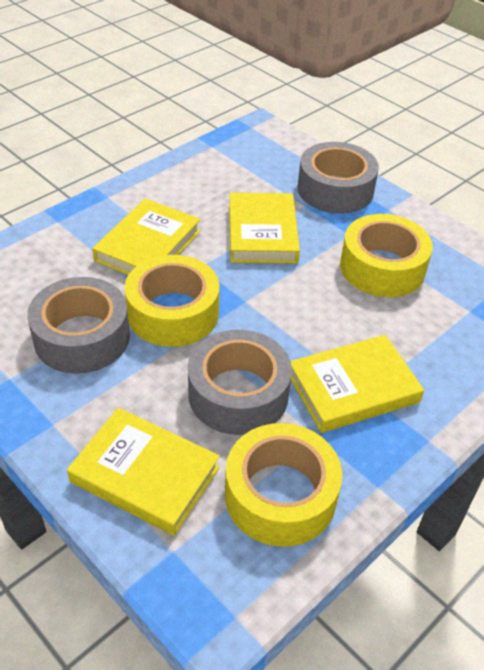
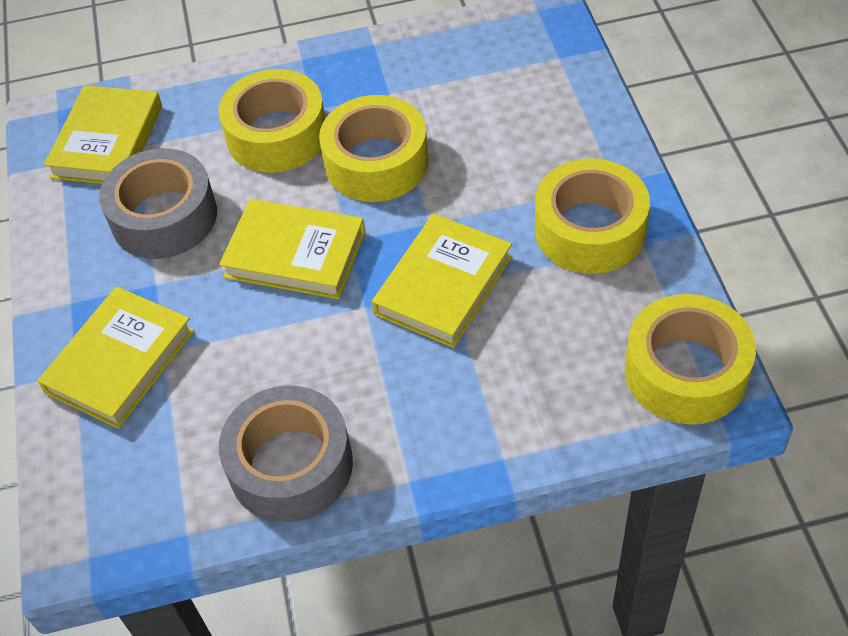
grey tape: 3 -> 2
yellow tape: 3 -> 4

